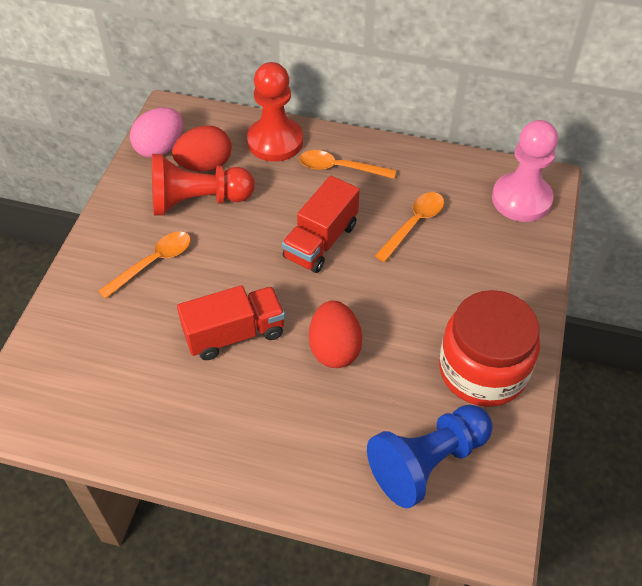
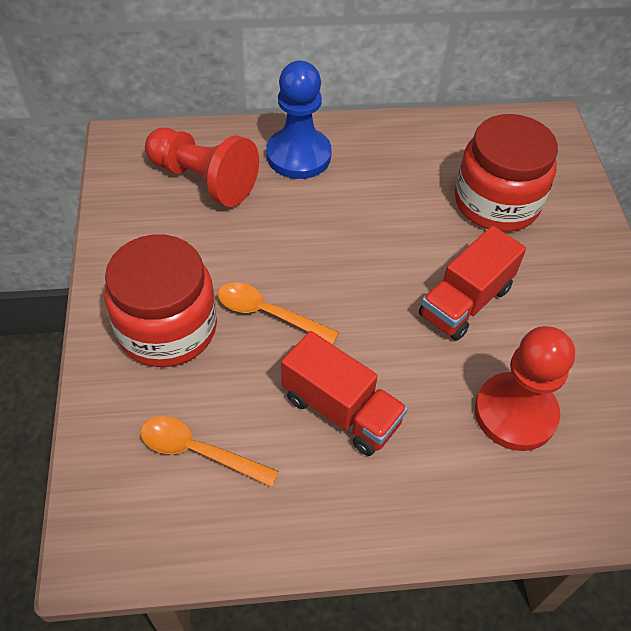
orange spoon: 3 -> 2
pink egg: 1 -> 0
pink pawn: 1 -> 0
red egg: 2 -> 0
red jar: 1 -> 2

